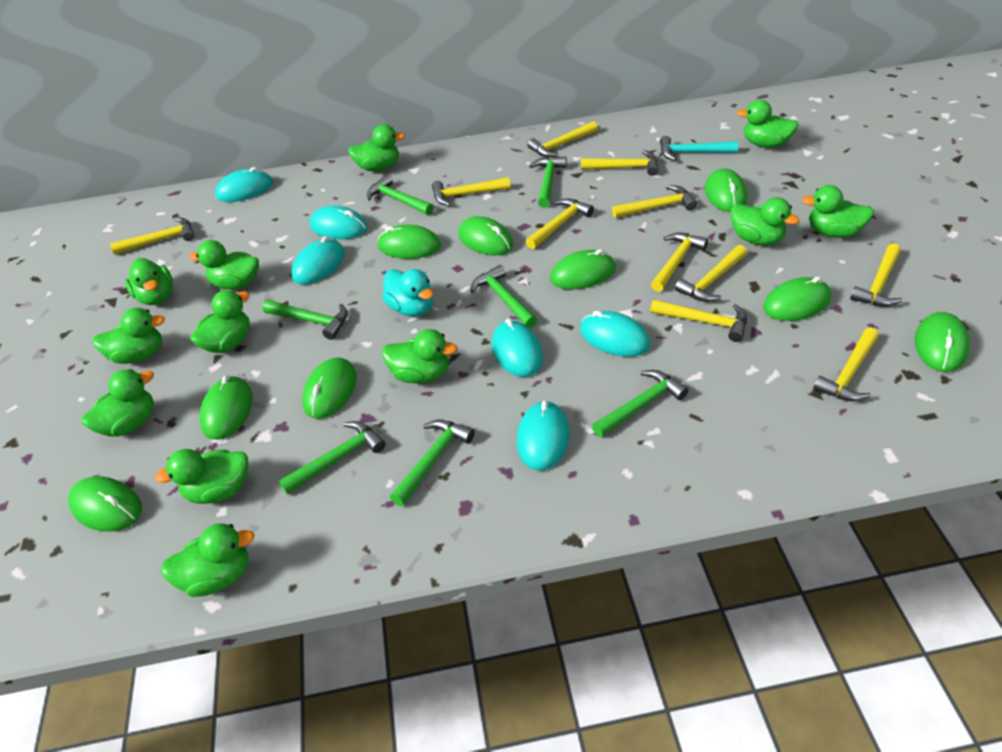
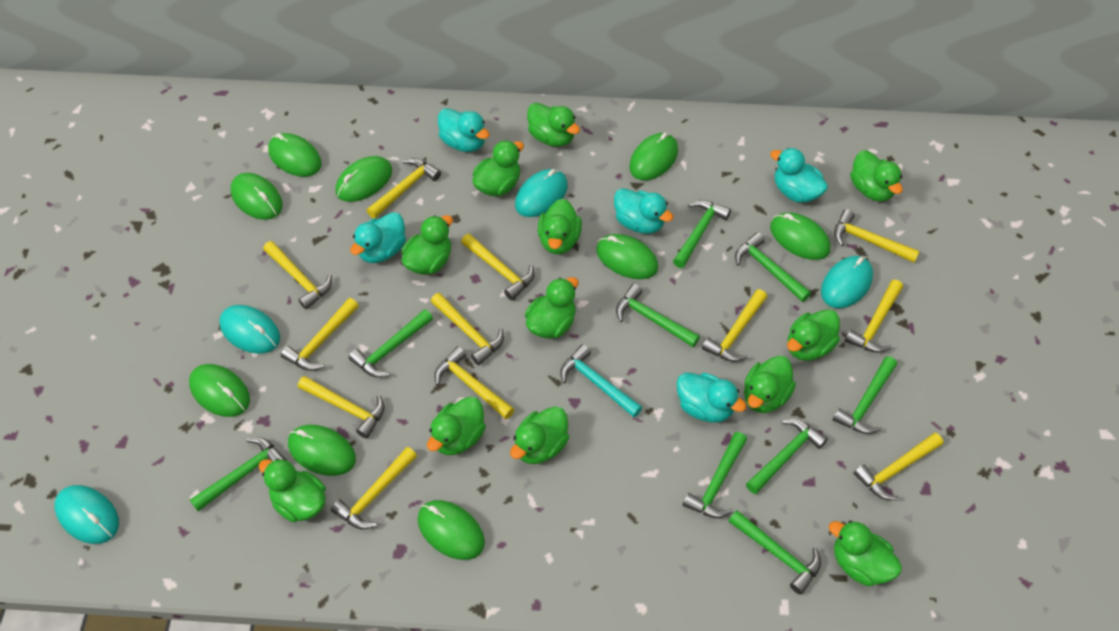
green hammer: 7 -> 9
turquoise duck: 1 -> 5
turquoise mouse: 6 -> 4
yellow hammer: 11 -> 12

